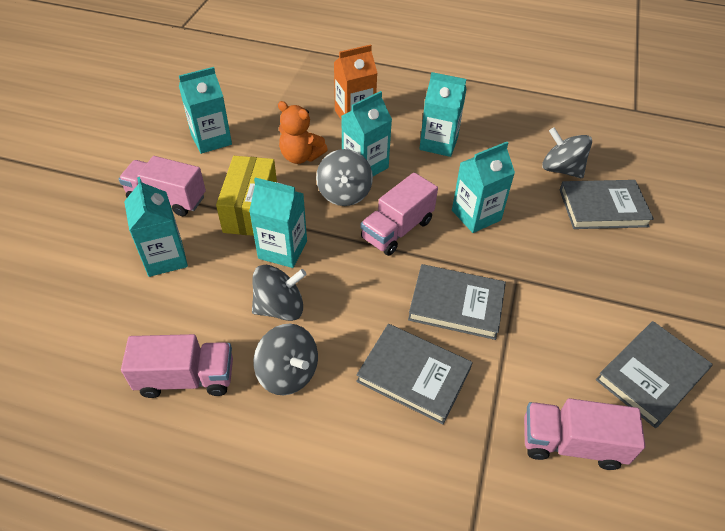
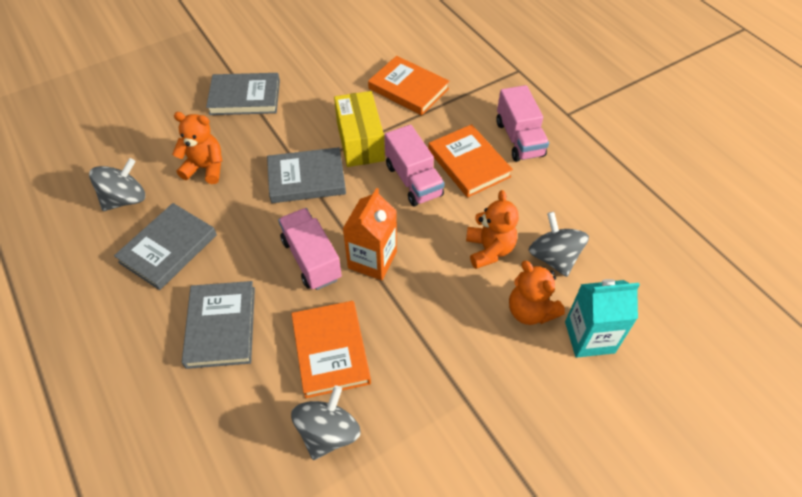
grey spinning top: 4 -> 3
orange book: 0 -> 3
orange teddy bear: 1 -> 3
pink truck: 4 -> 3
turquoise carton: 6 -> 1

